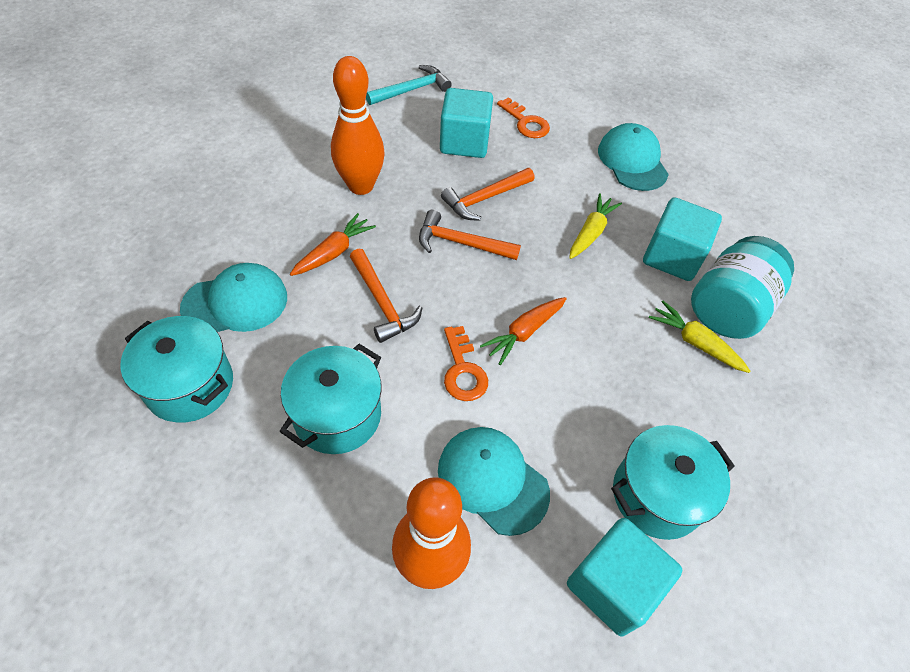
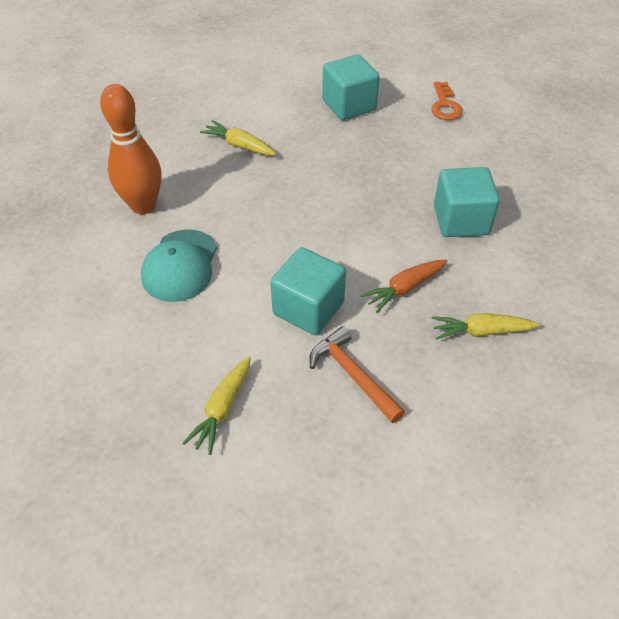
orange bowling pin: 2 -> 1
orange carrot: 2 -> 1
orange hammer: 3 -> 1
orange key: 2 -> 1
turquoise cap: 3 -> 1
turquoise hammer: 1 -> 0
turquoise jar: 1 -> 0
turquoise pot: 3 -> 0
yellow carrot: 2 -> 3

